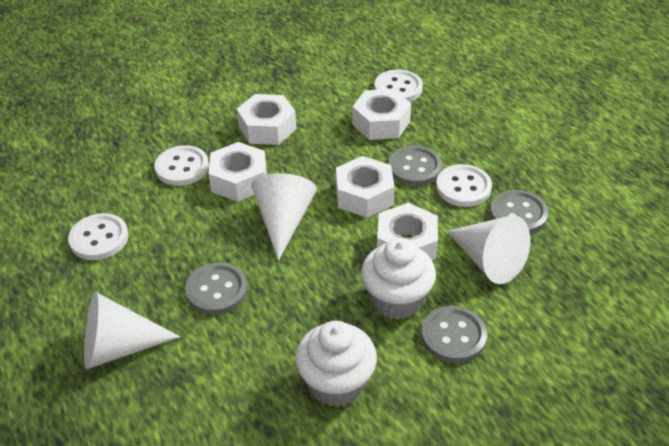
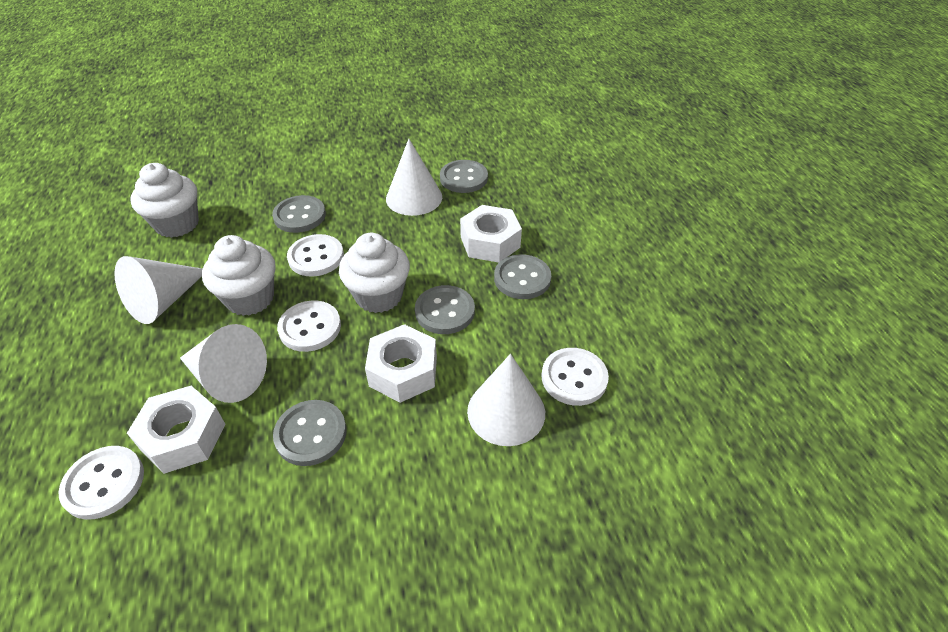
grey button: 4 -> 5
white cone: 3 -> 4
white cupcake: 2 -> 3
white nut: 5 -> 3

